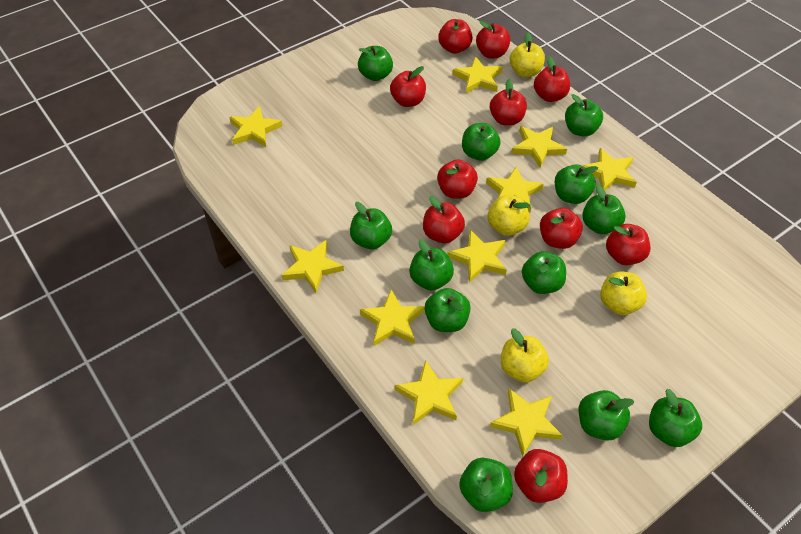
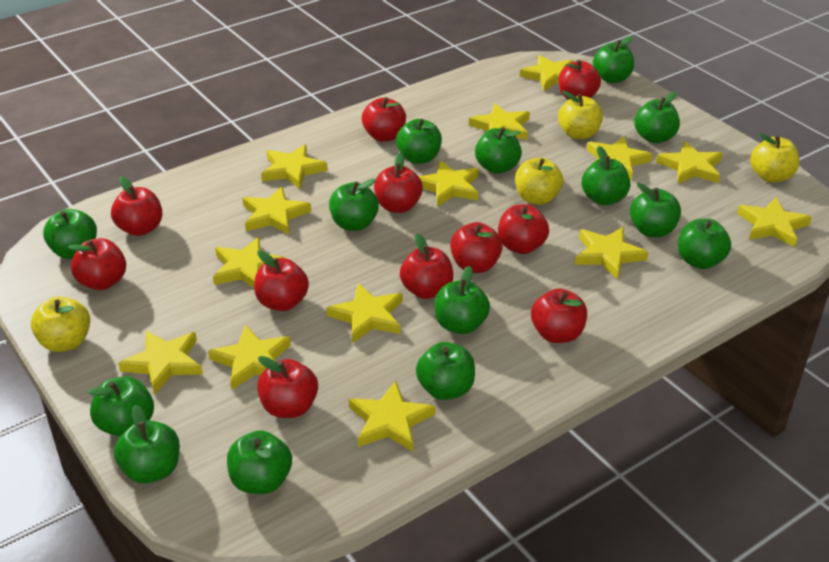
green apple: 12 -> 14
red apple: 10 -> 11
yellow star: 10 -> 14

